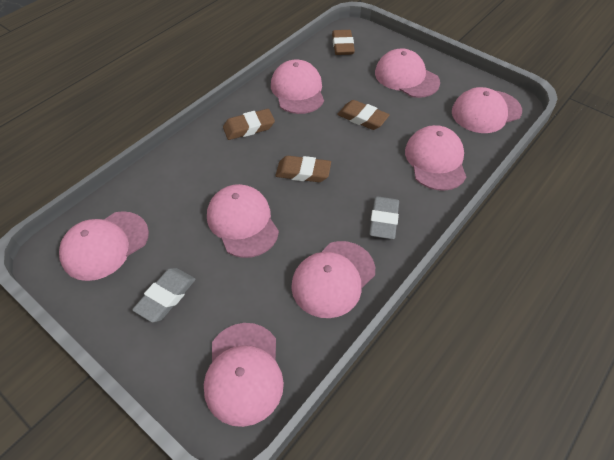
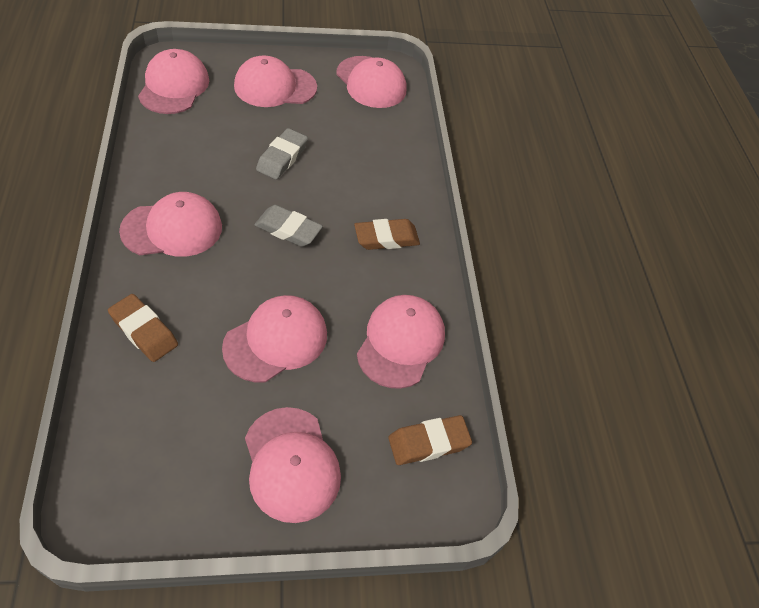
brown eraser: 4 -> 3
pink cap: 8 -> 7

